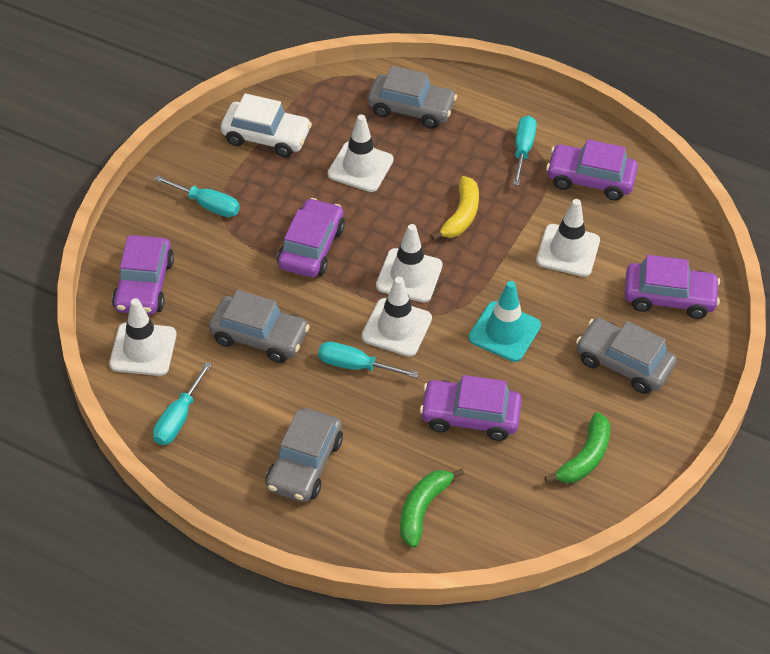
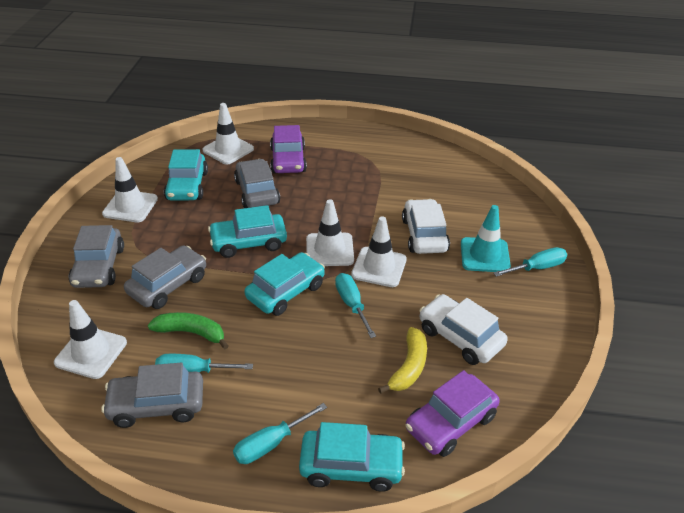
green banana: 2 -> 1
purple car: 5 -> 2
turquoise car: 0 -> 4
white car: 1 -> 2

